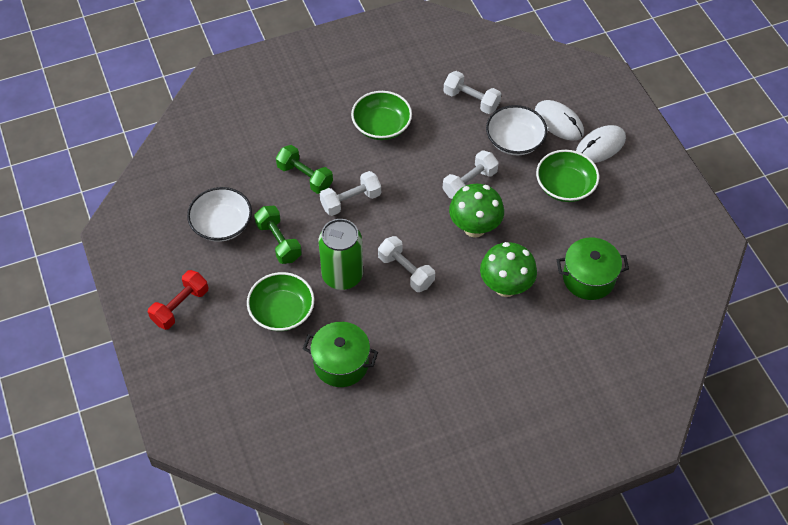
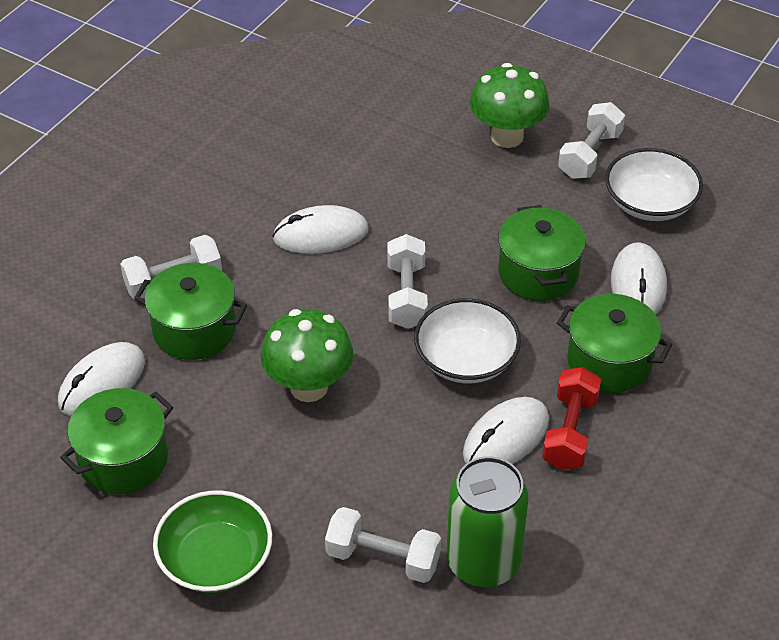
green bowl: 3 -> 1
green dumbbell: 2 -> 0
green pot: 2 -> 4
white mouse: 2 -> 4

